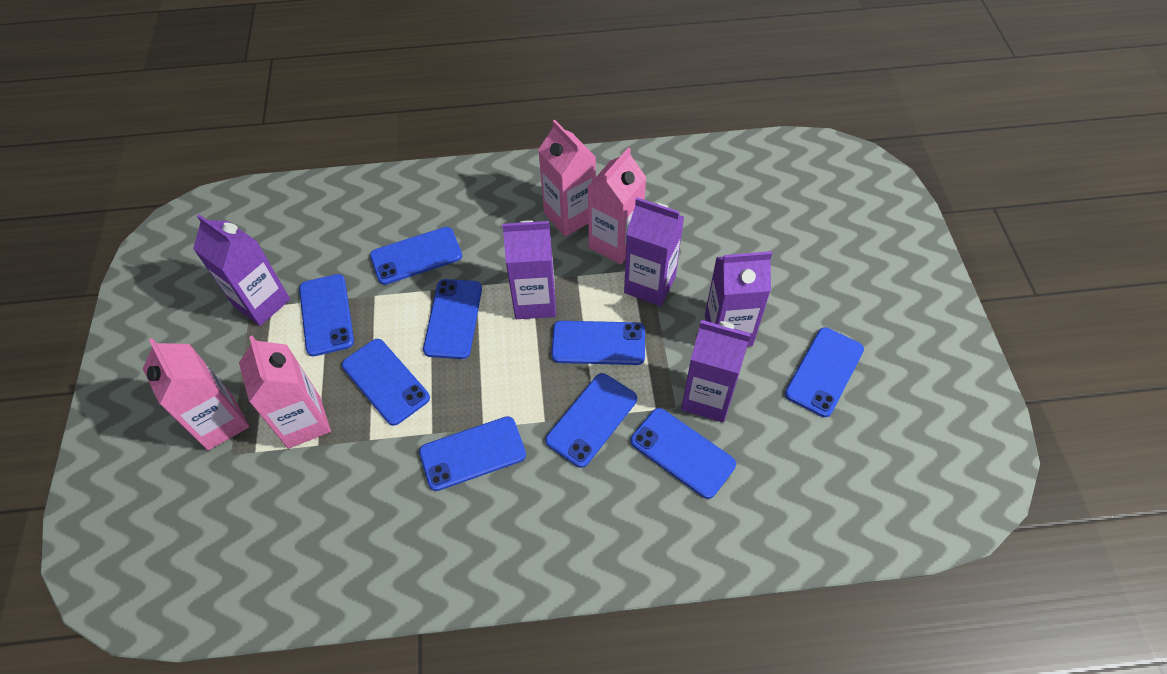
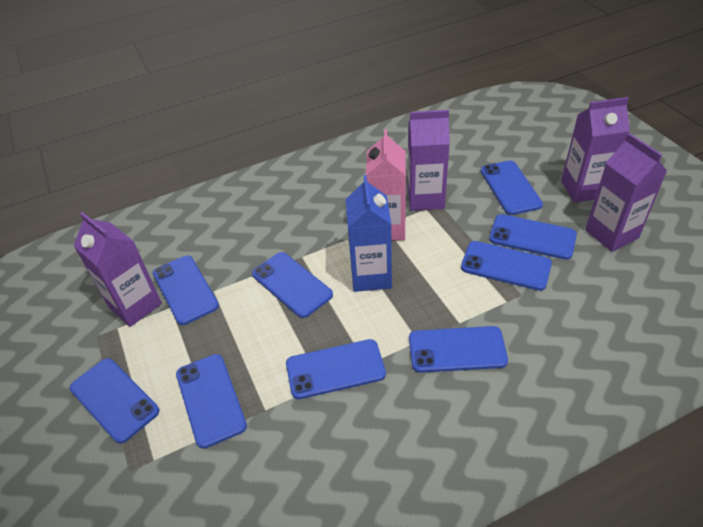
blue carton: 0 -> 1
pink carton: 4 -> 1
purple carton: 5 -> 4

